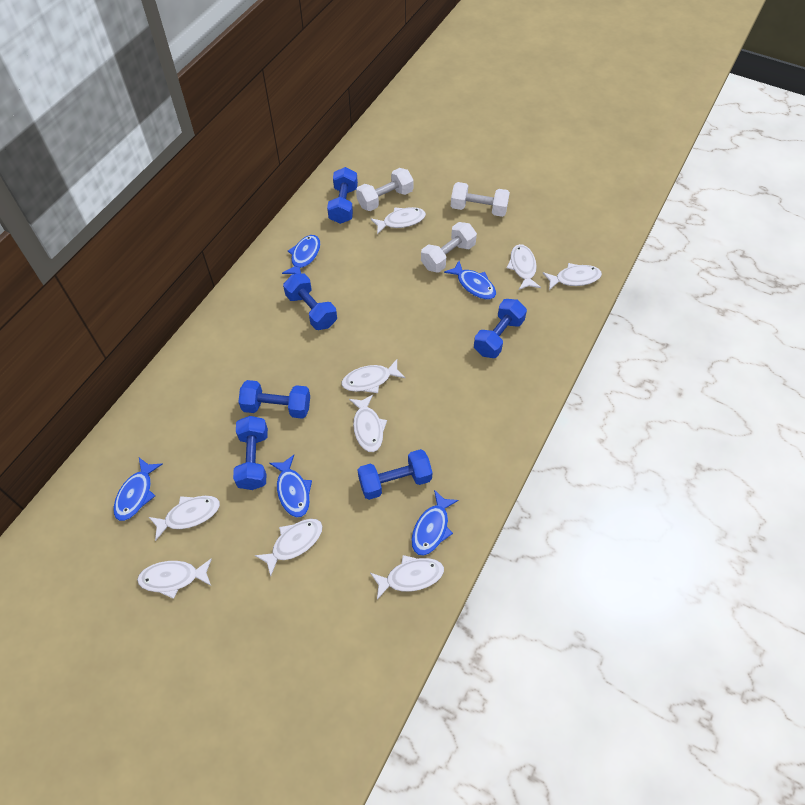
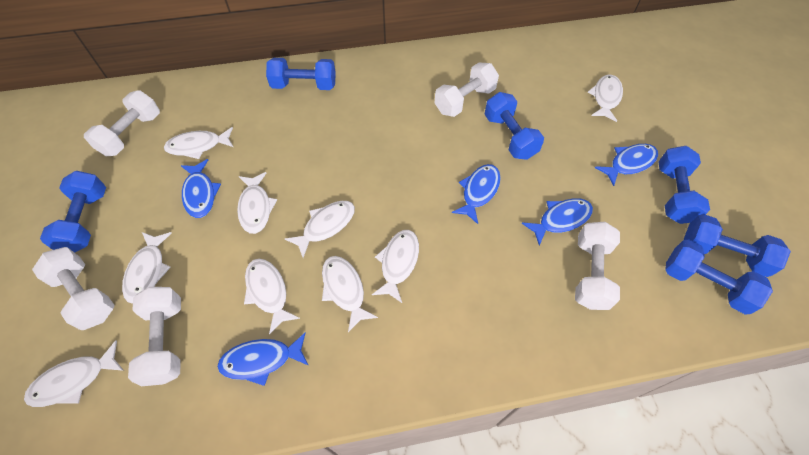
white dumbbell: 3 -> 5

